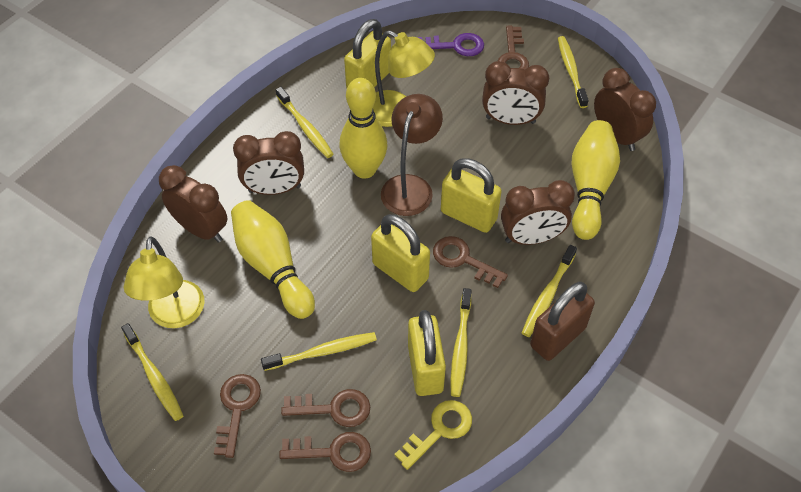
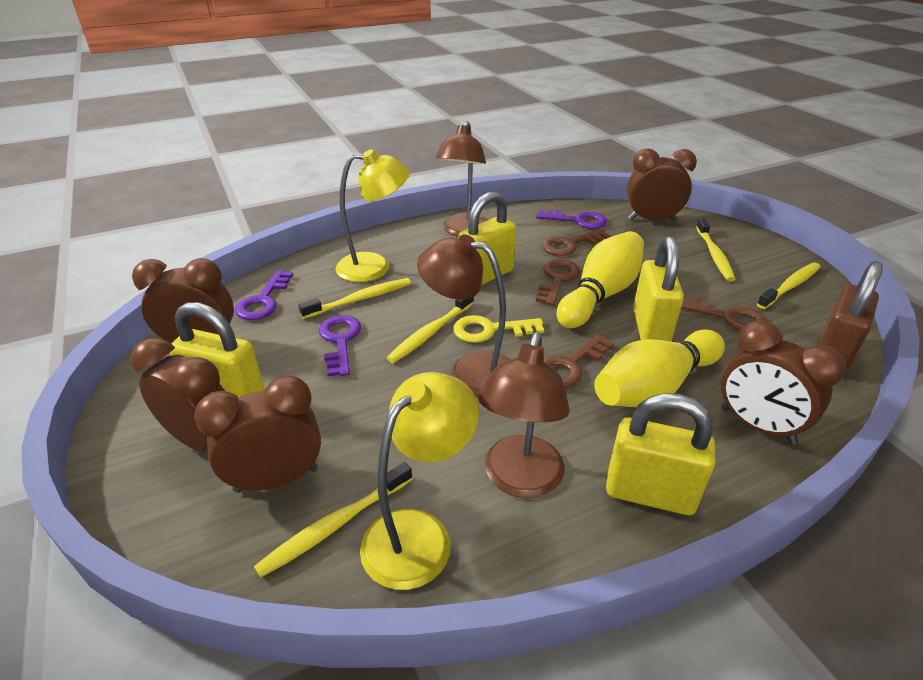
brown key: 5 -> 4
brown lamp: 1 -> 3
purple key: 1 -> 3
yellow bowling pin: 3 -> 2
yellow toothbrush: 6 -> 5

